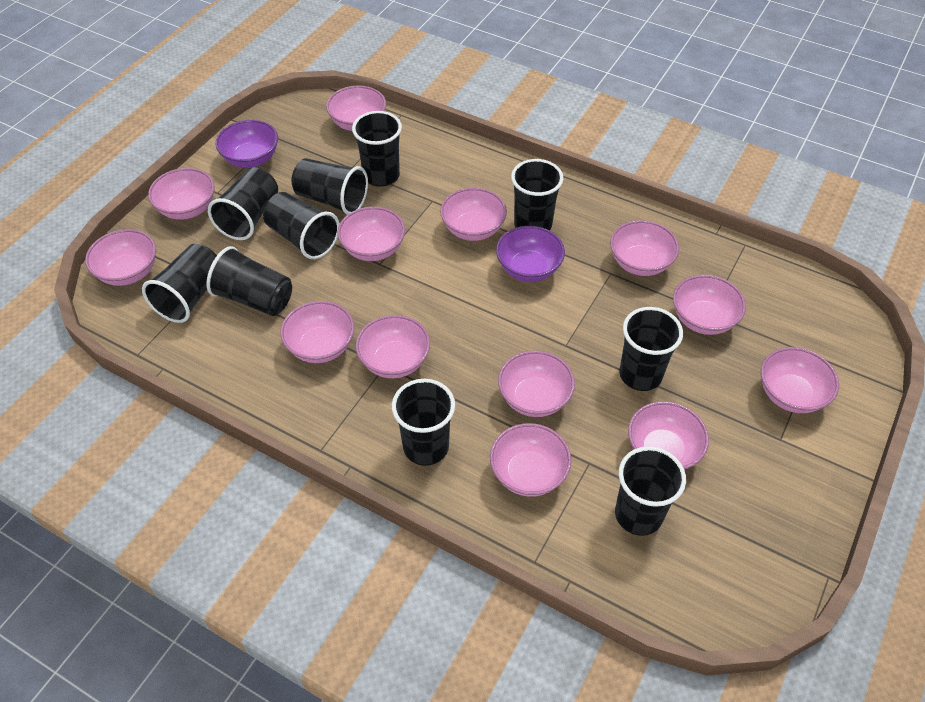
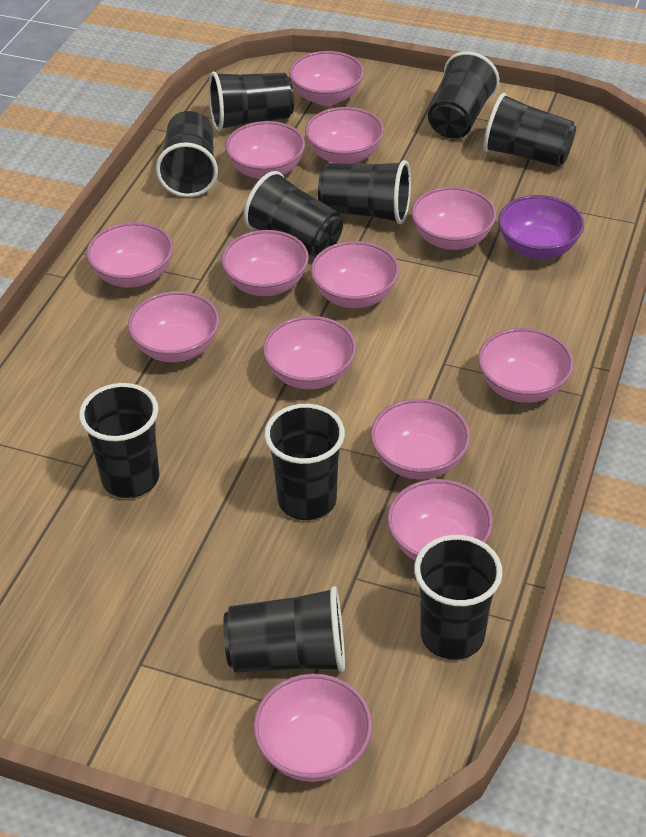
purple bowl: 2 -> 1

